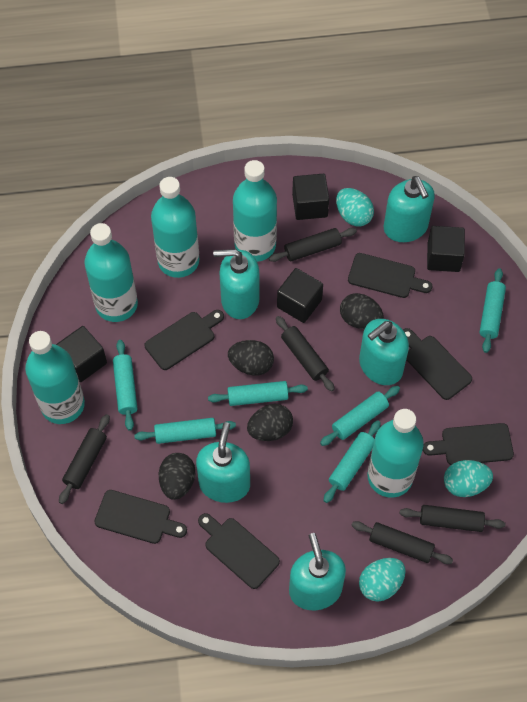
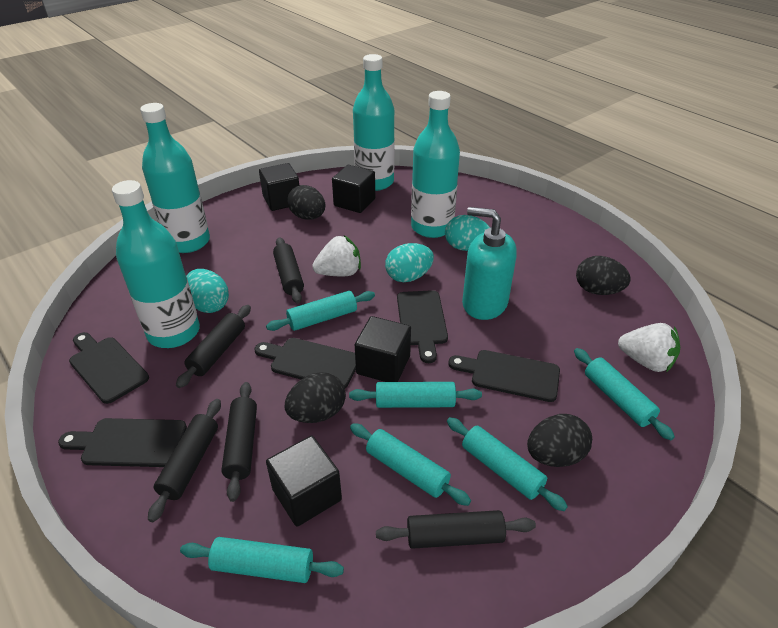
black cutting board: 6 -> 5
turquoise bottle: 5 -> 4
turquoise soap dispenser: 5 -> 1
white strawberry: 0 -> 2

